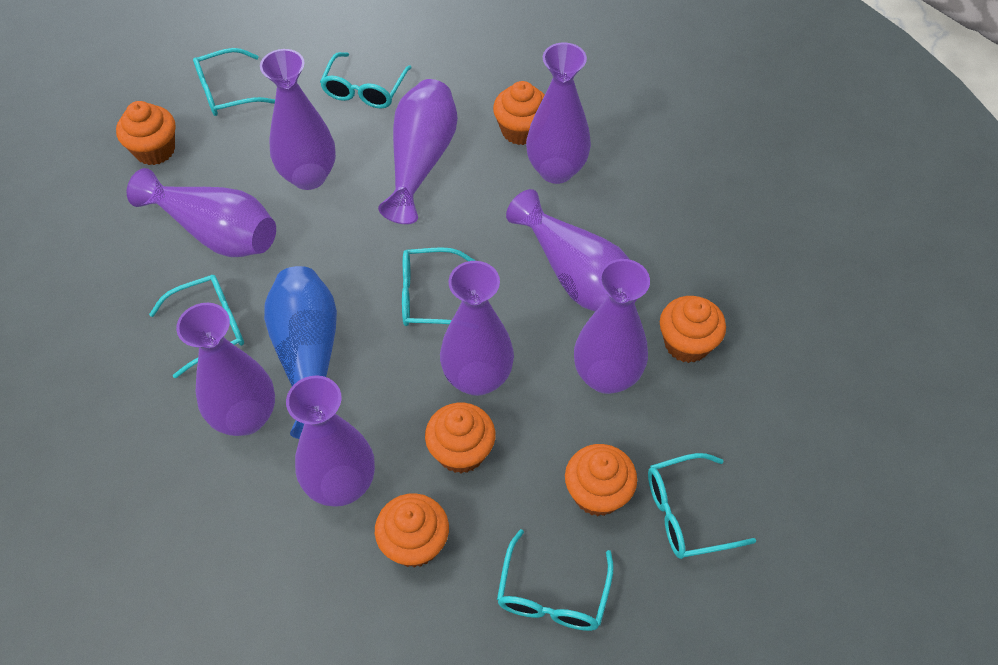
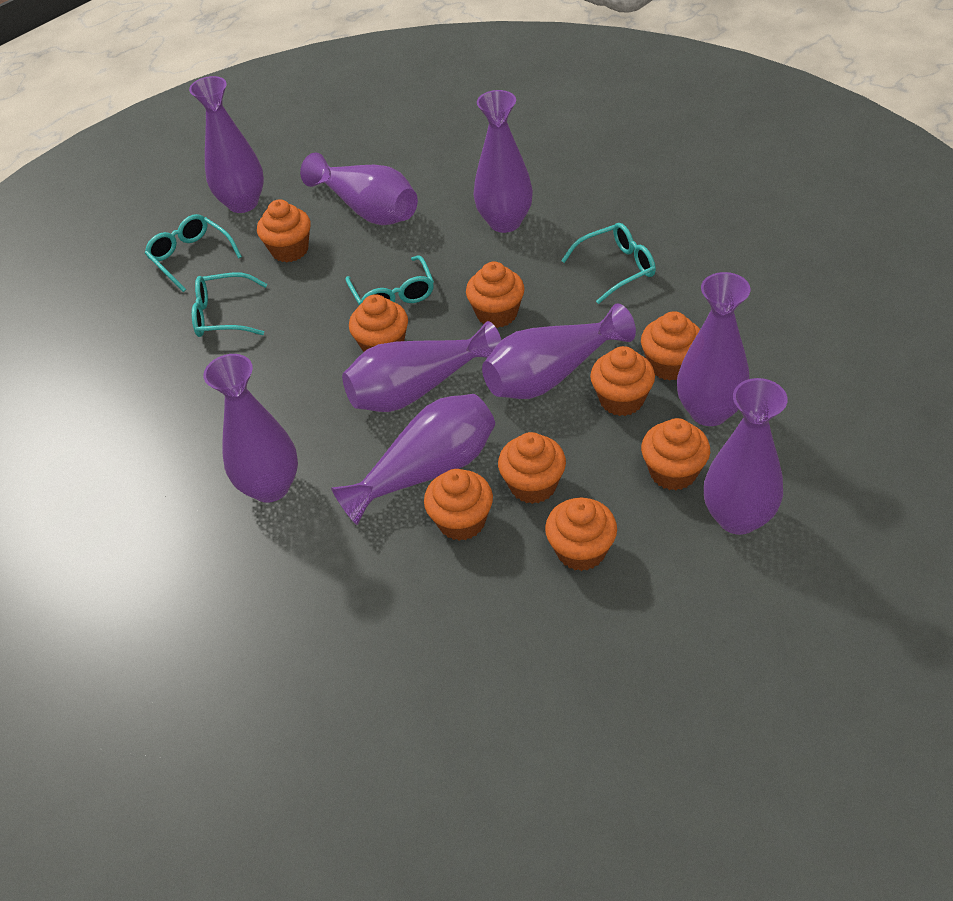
blue vase: 1 -> 0
orange cupcake: 6 -> 9
turquoise glasses: 6 -> 4

